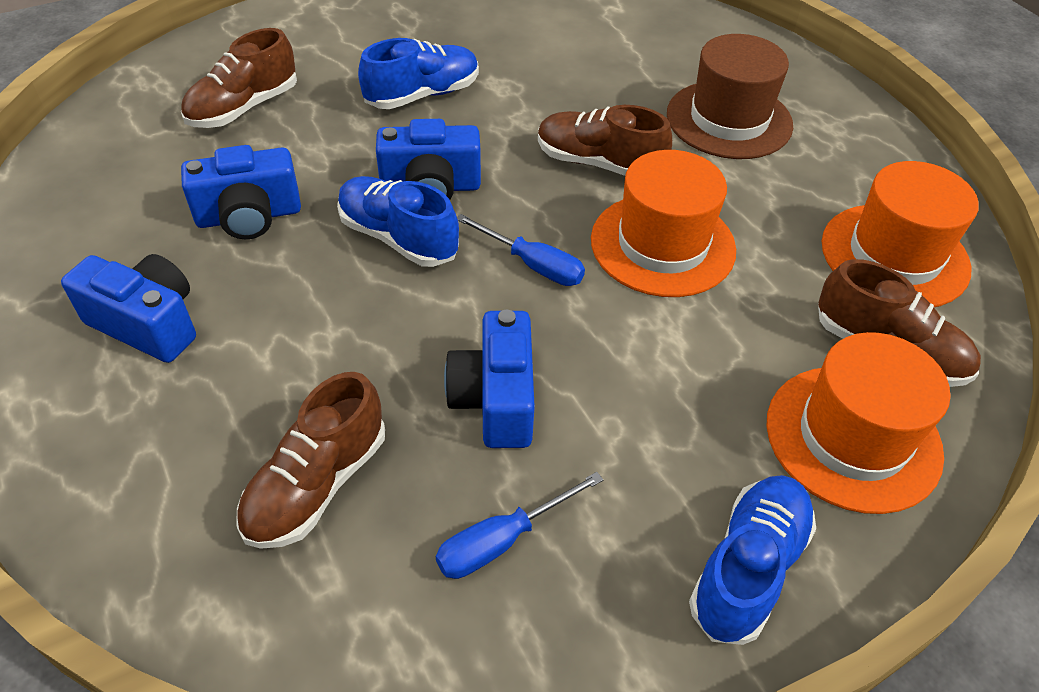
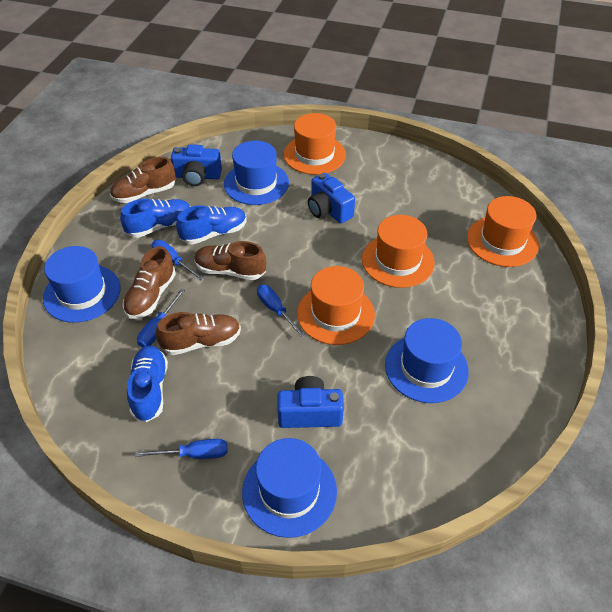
blue camera: 4 -> 3
blue hat: 0 -> 4
blue screwdriver: 2 -> 4
brown hat: 1 -> 0
orange hat: 3 -> 4

